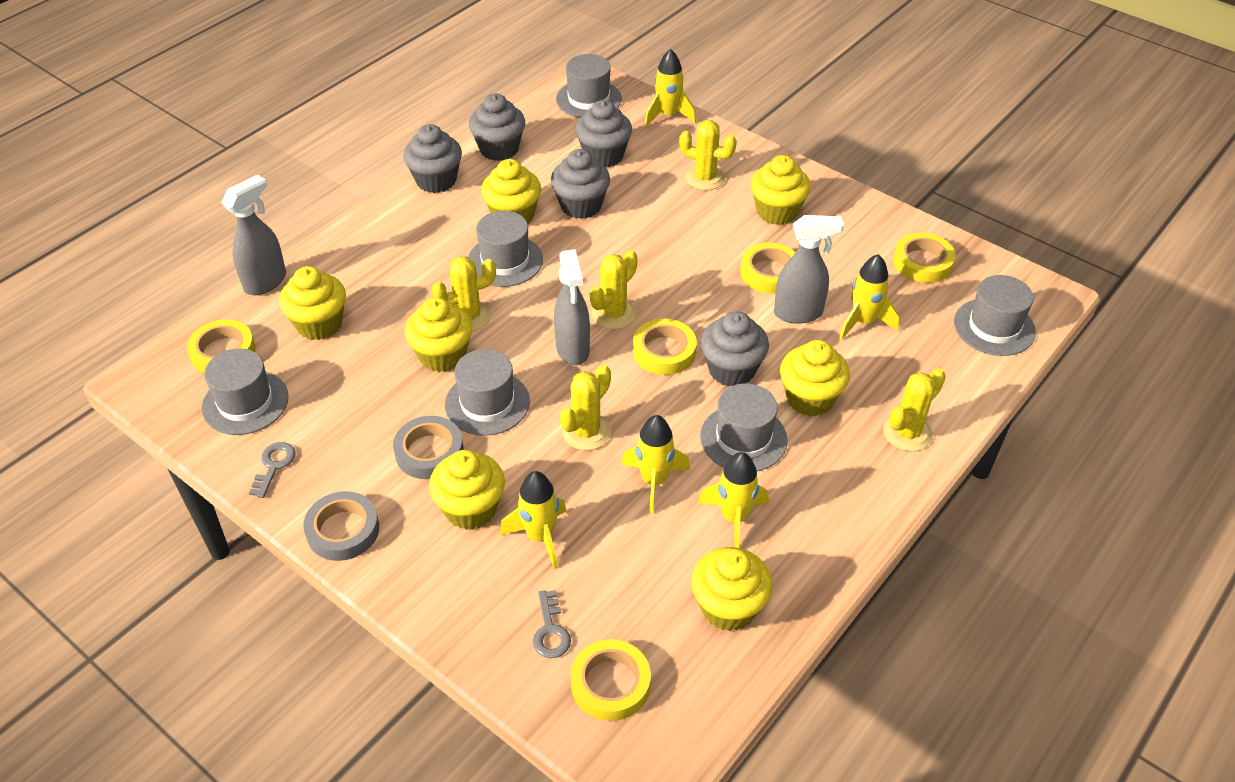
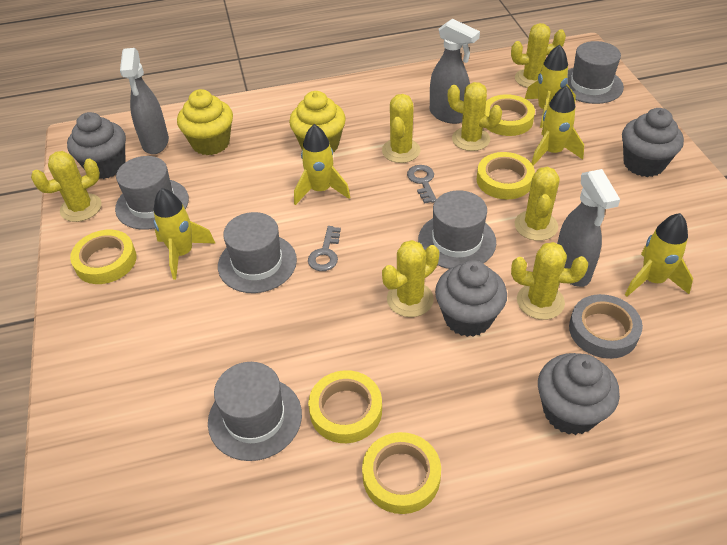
grey cupcake: 5 -> 4
grey hat: 6 -> 5
grey tape: 2 -> 1
yellow cactus: 5 -> 7
yellow cupcake: 7 -> 2

